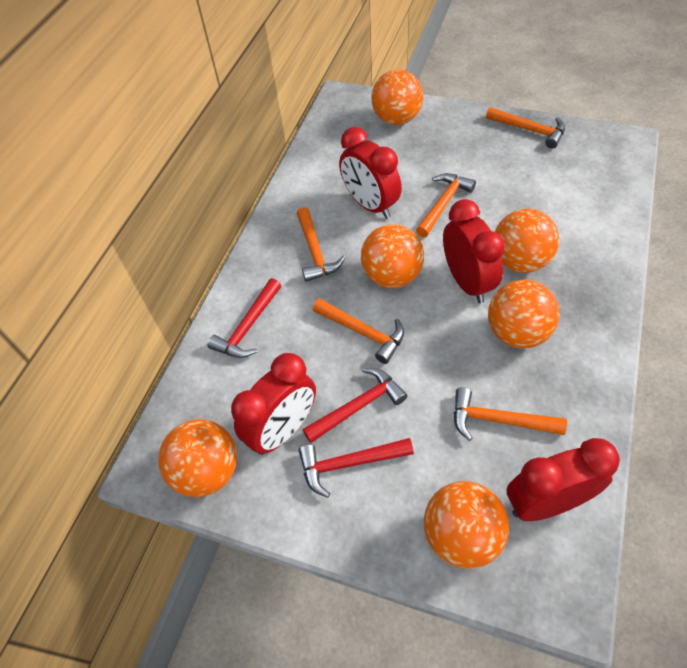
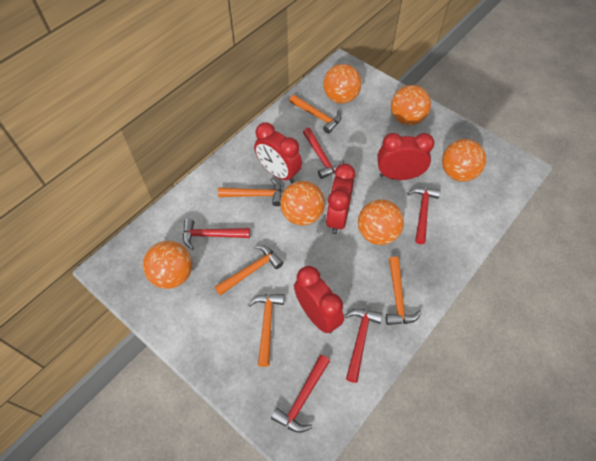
red hammer: 3 -> 5

